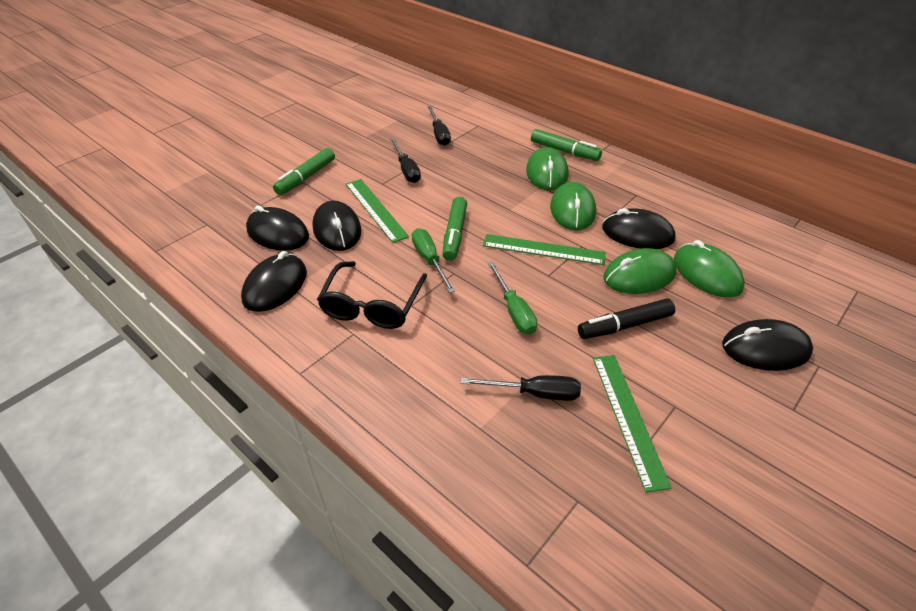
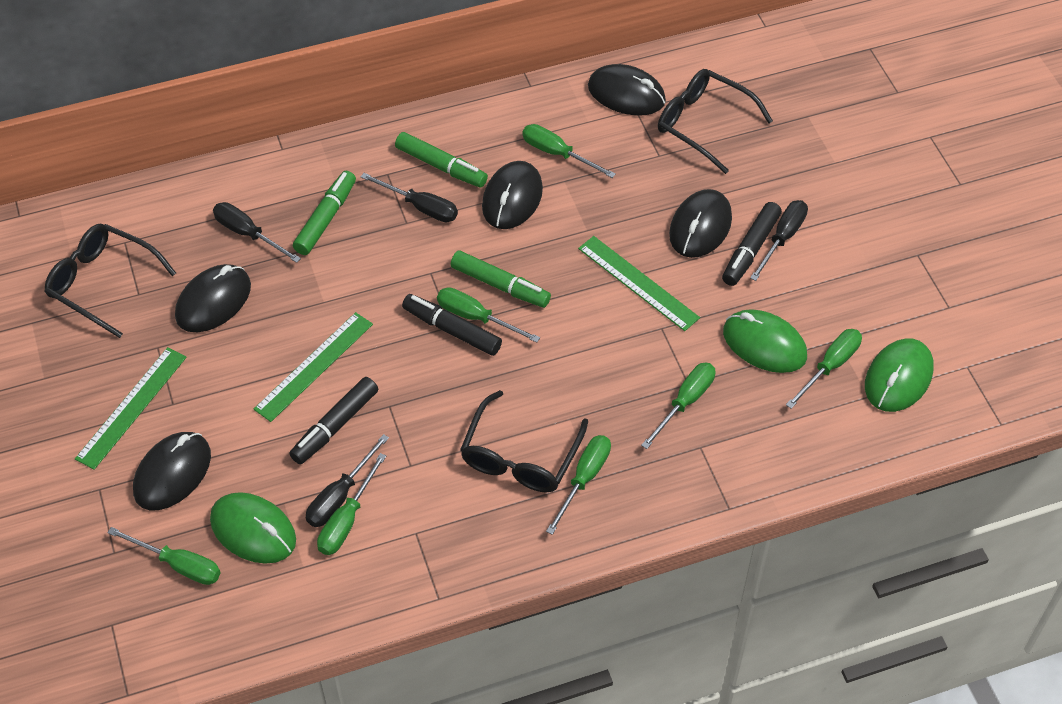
black glasses: 1 -> 3
black marker: 1 -> 3
black screwdriver: 3 -> 4
green mouse: 4 -> 3
green screwdriver: 2 -> 7

